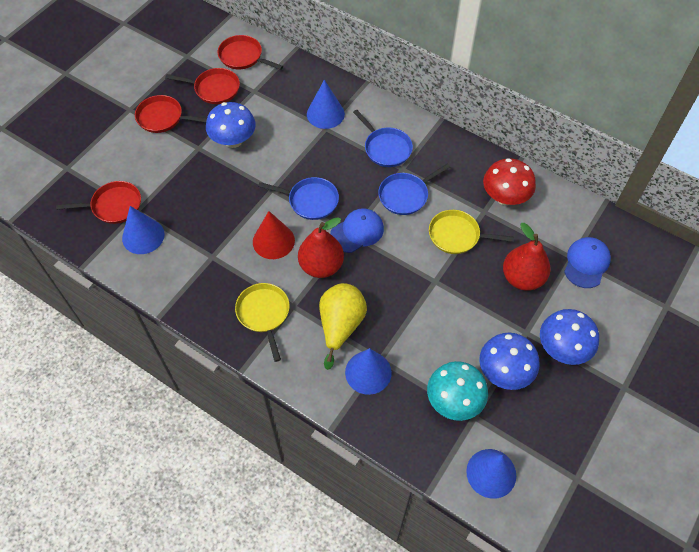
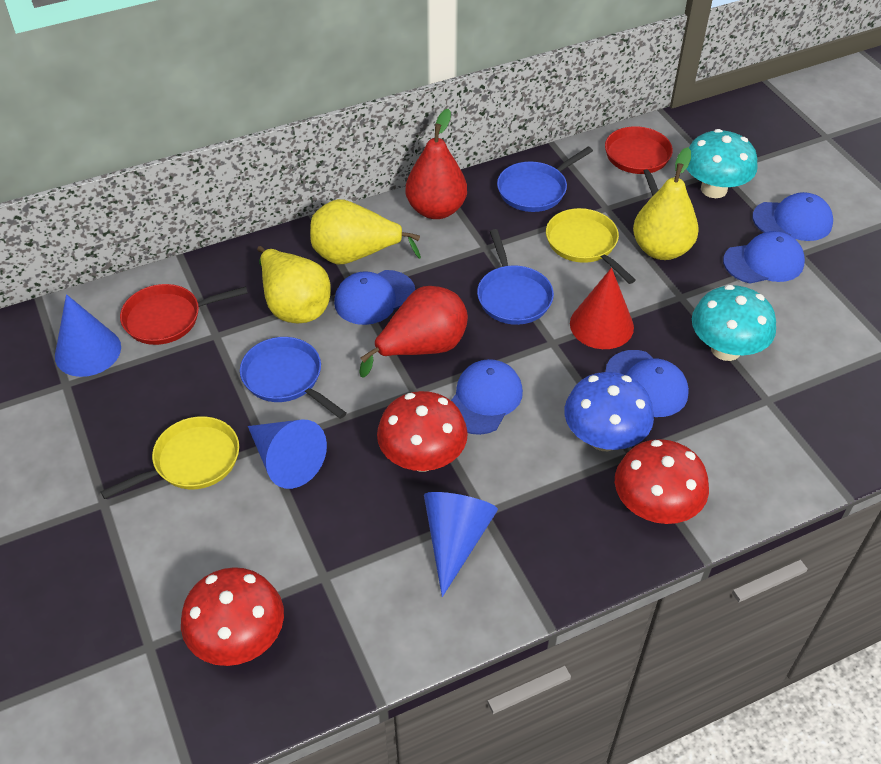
blue cap: 2 -> 5
blue cone: 4 -> 3
blue mushroom: 3 -> 1
red mushroom: 1 -> 3
red pan: 4 -> 2
turquoise mushroom: 1 -> 2
yellow pear: 1 -> 3

